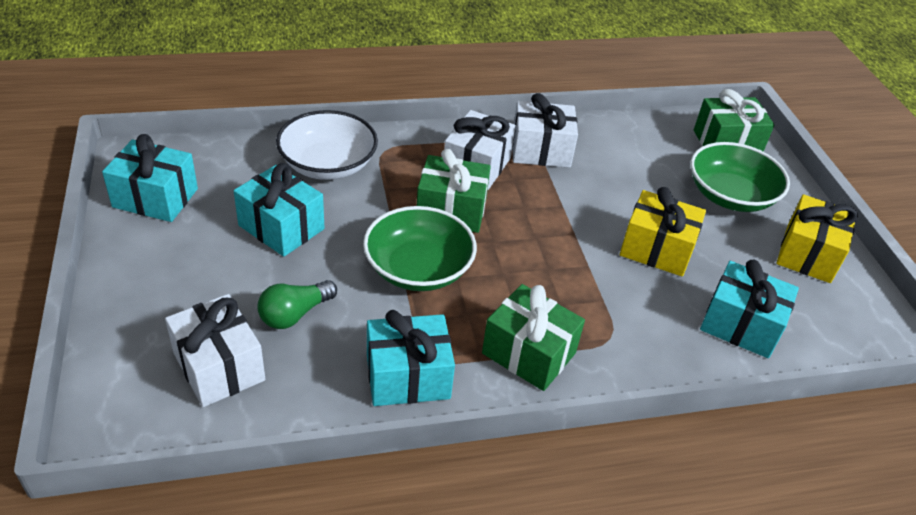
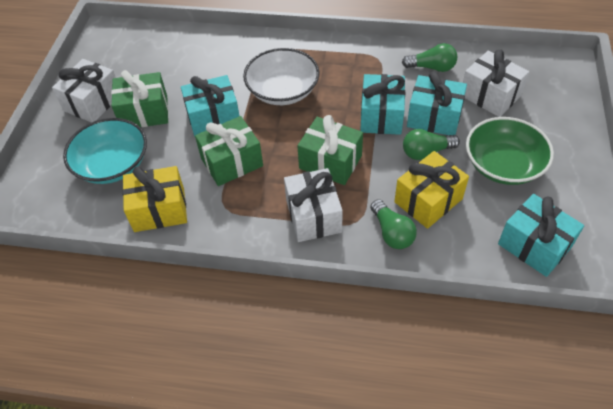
green bowl: 2 -> 1
green light bulb: 1 -> 3
turquoise bowl: 0 -> 1

